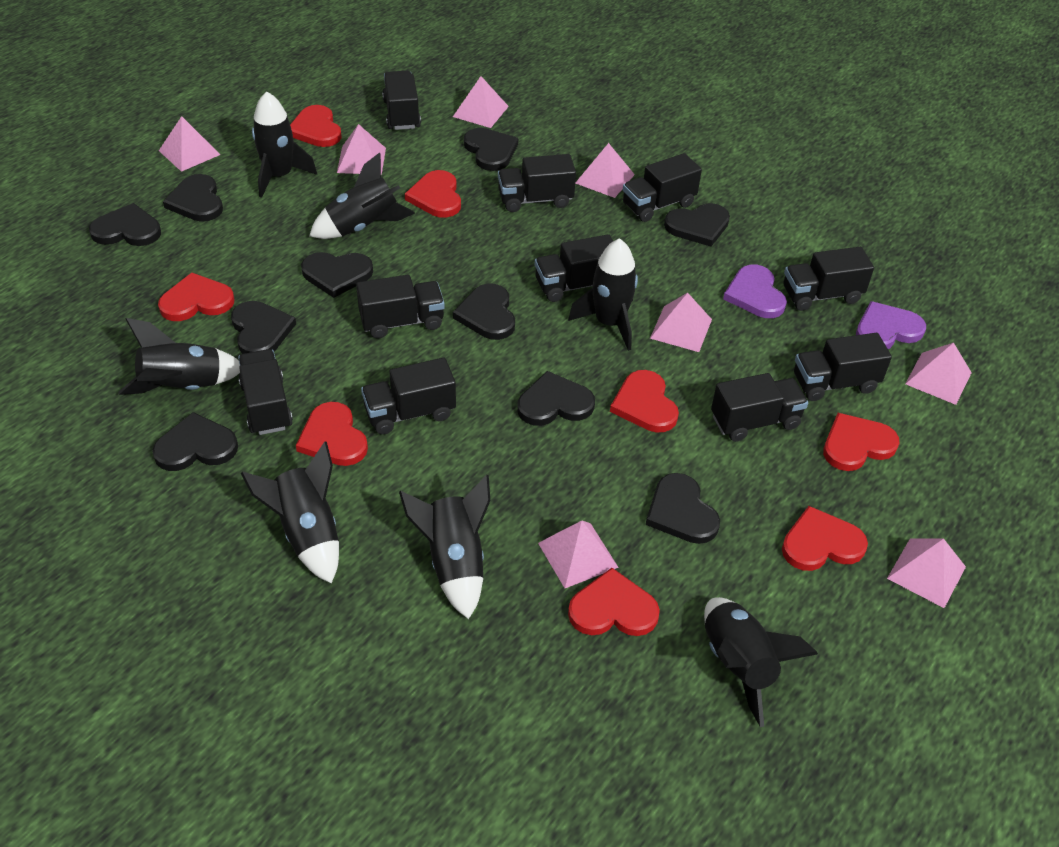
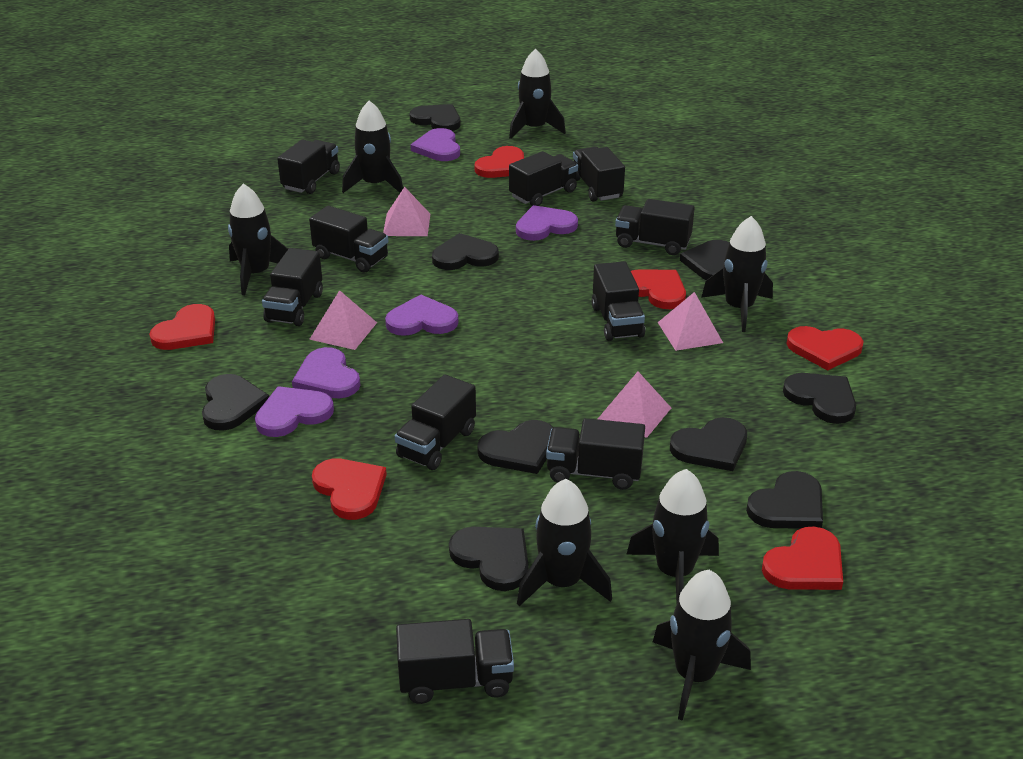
black heart: 10 -> 9
pink pyramid: 8 -> 4
purple heart: 2 -> 5
red heart: 8 -> 6

